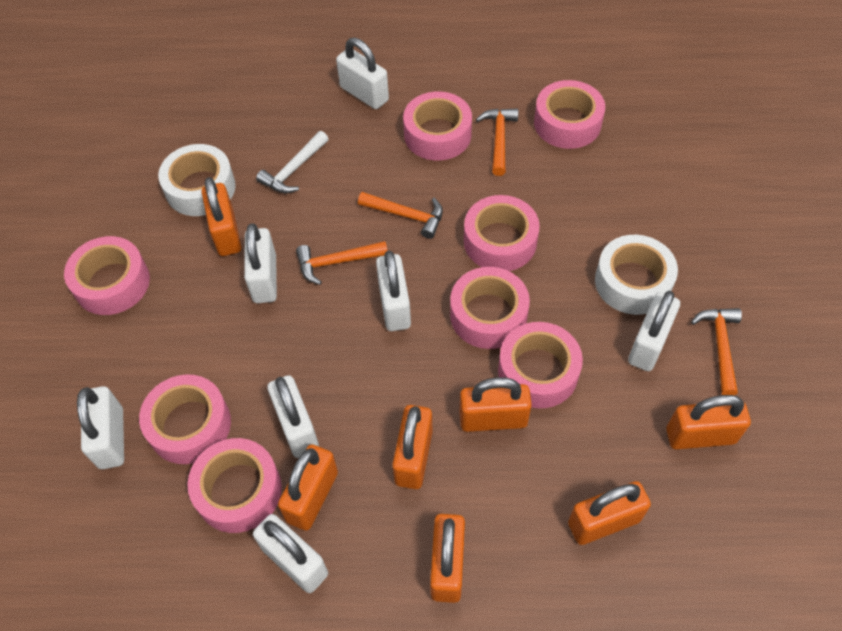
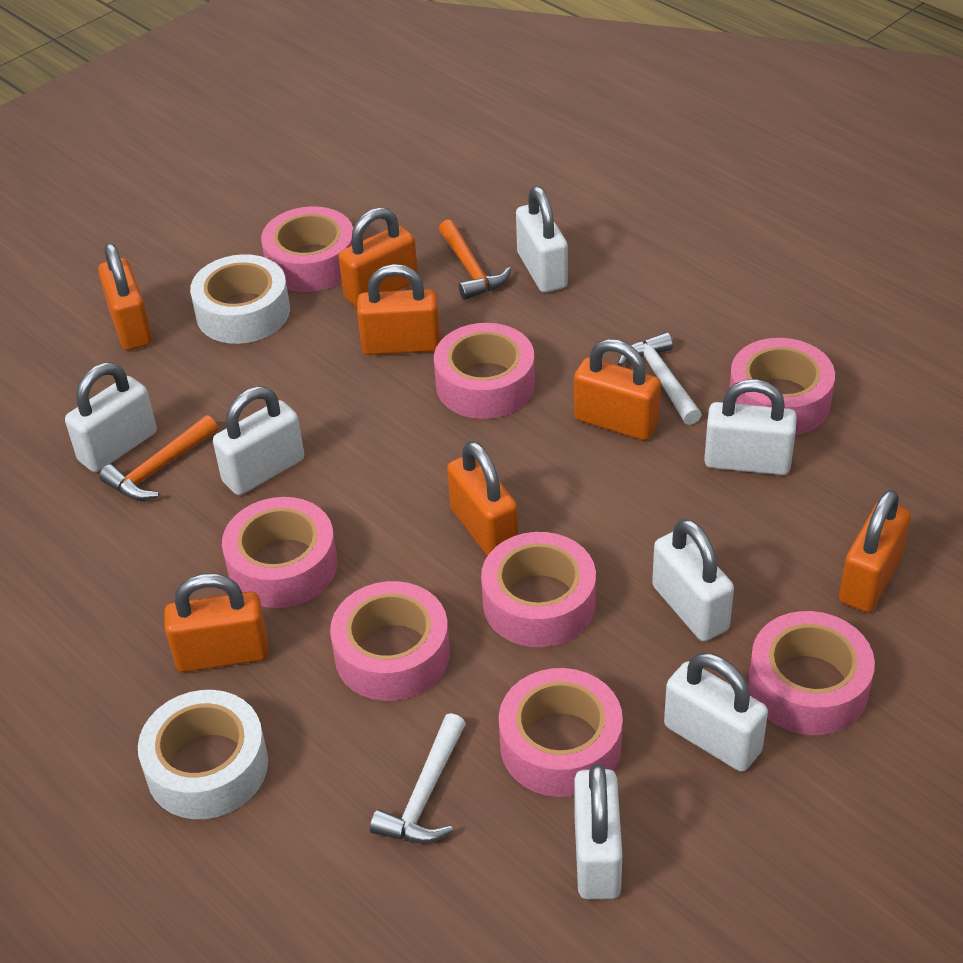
orange hammer: 4 -> 2
white hammer: 1 -> 2

